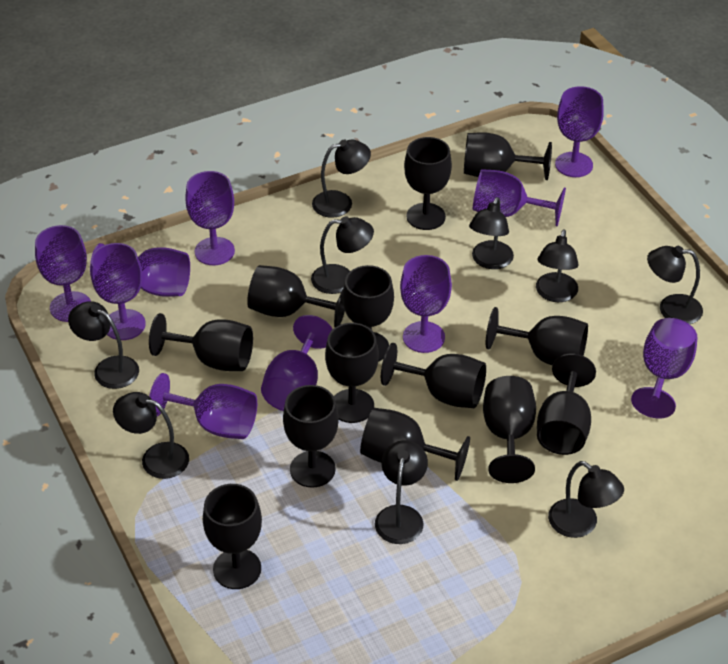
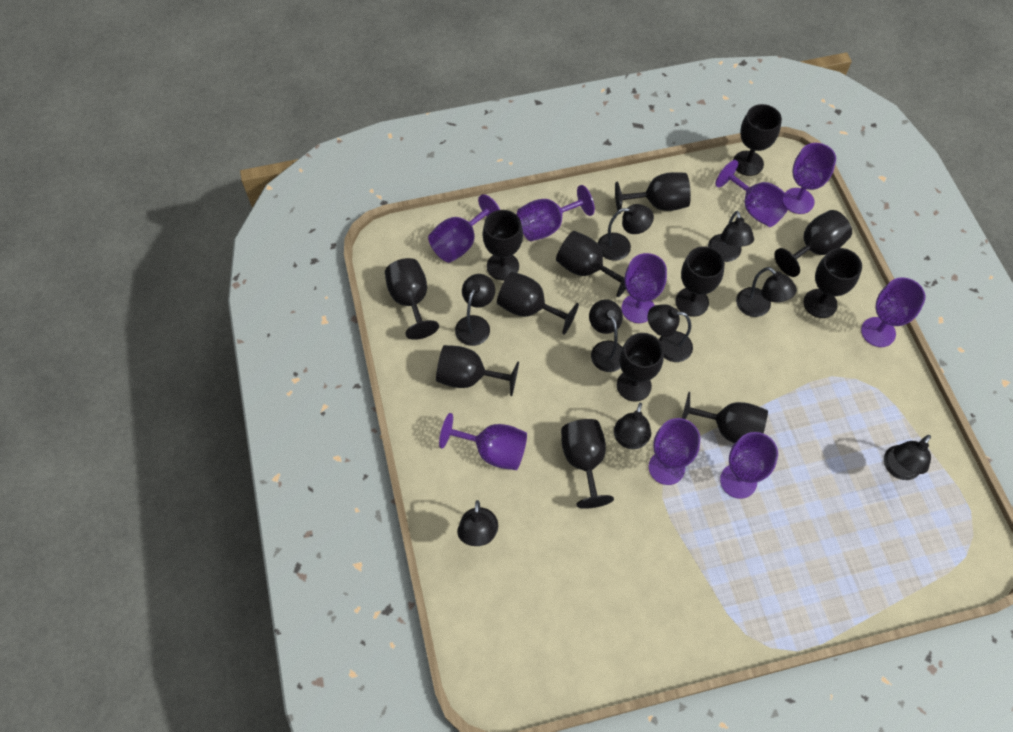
purple goblet: 10 -> 9

